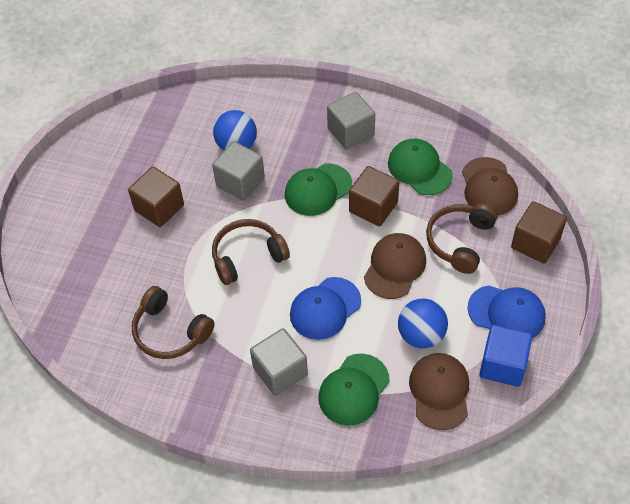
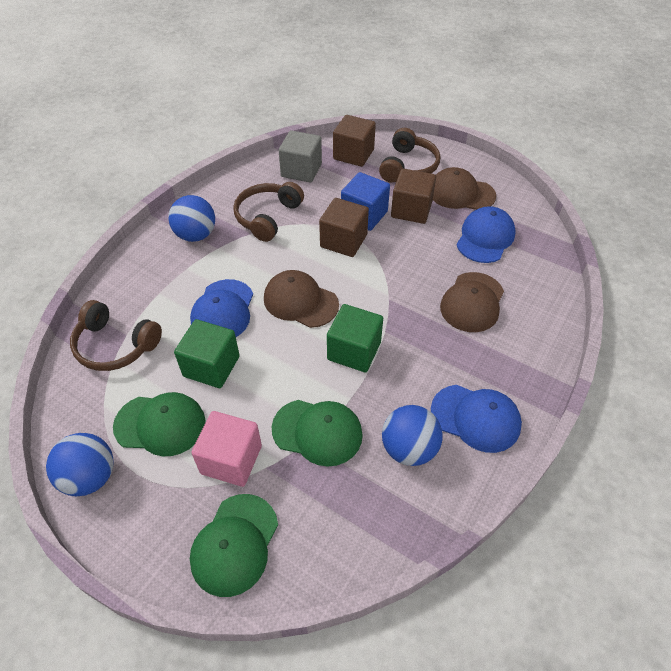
blue ball: 2 -> 3
blue cap: 2 -> 3
green cube: 0 -> 2
grey cube: 3 -> 1
pink cube: 0 -> 1

